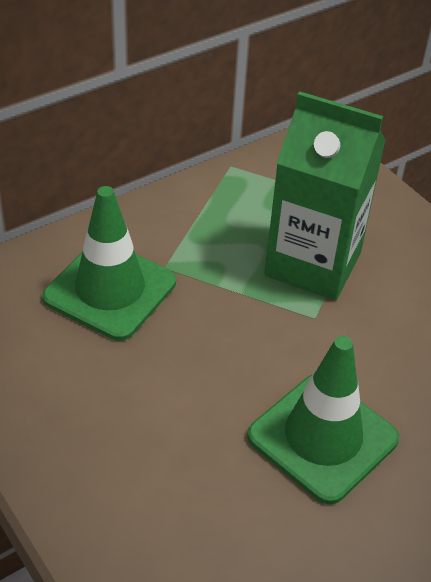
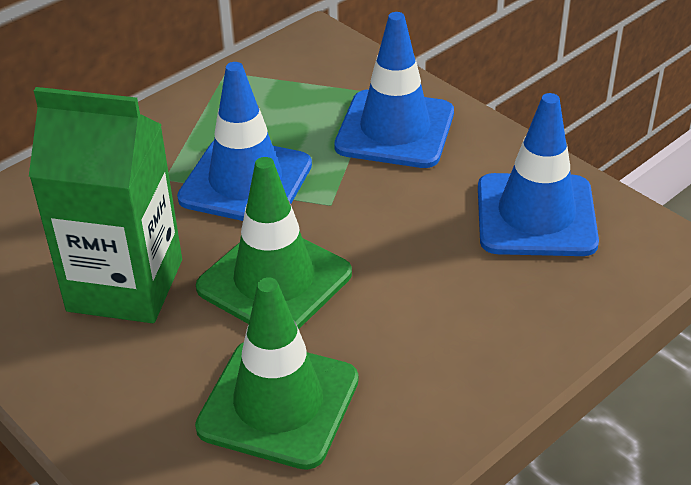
blue traffic cone: 0 -> 3

